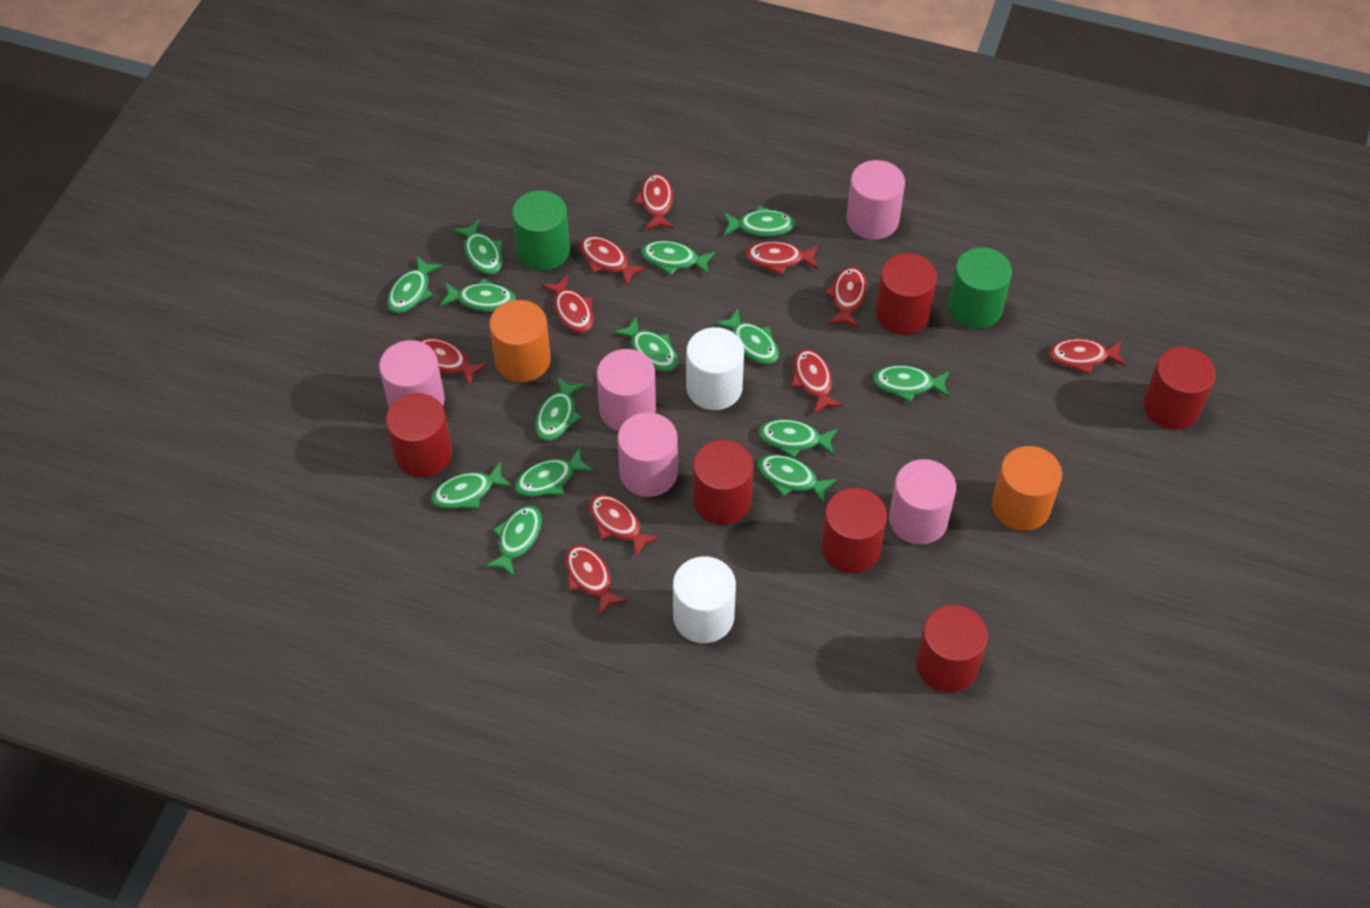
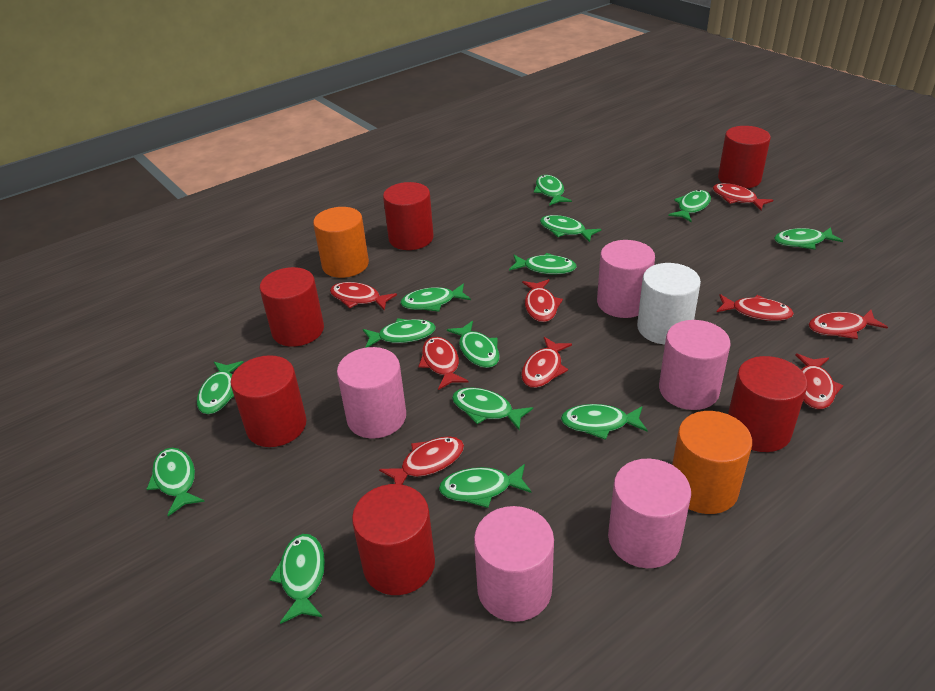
green cylinder: 2 -> 0
red fish: 10 -> 9
white cylinder: 2 -> 1

